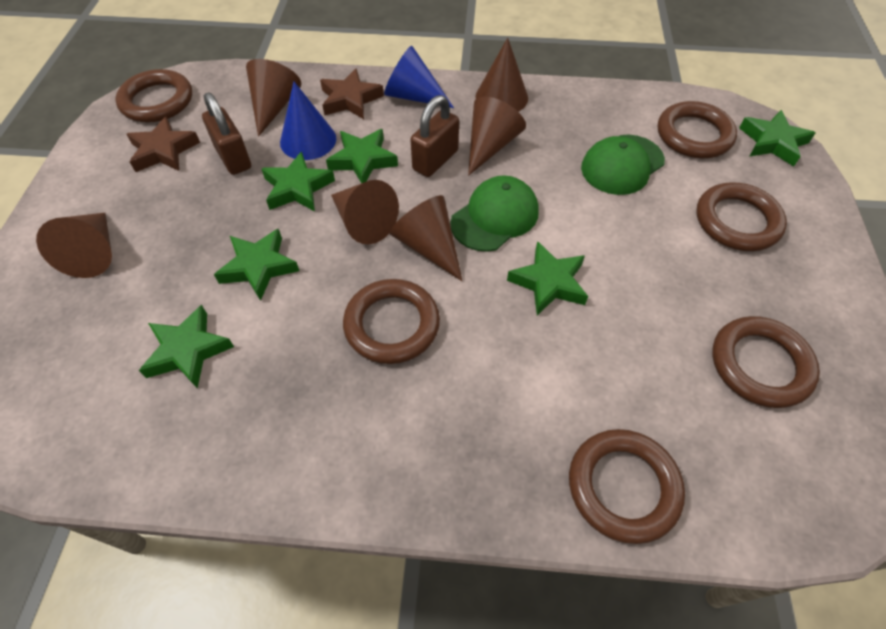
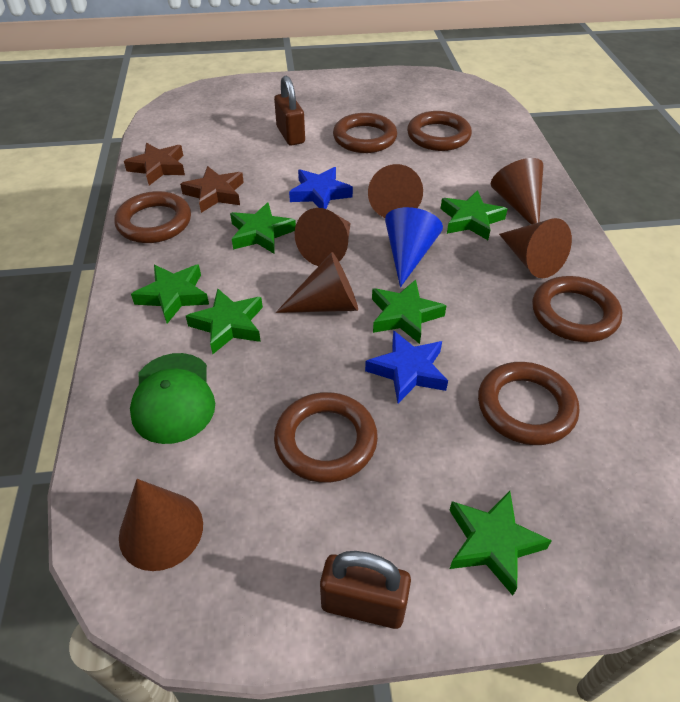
blue cone: 2 -> 1
blue star: 0 -> 2
green cap: 2 -> 1

